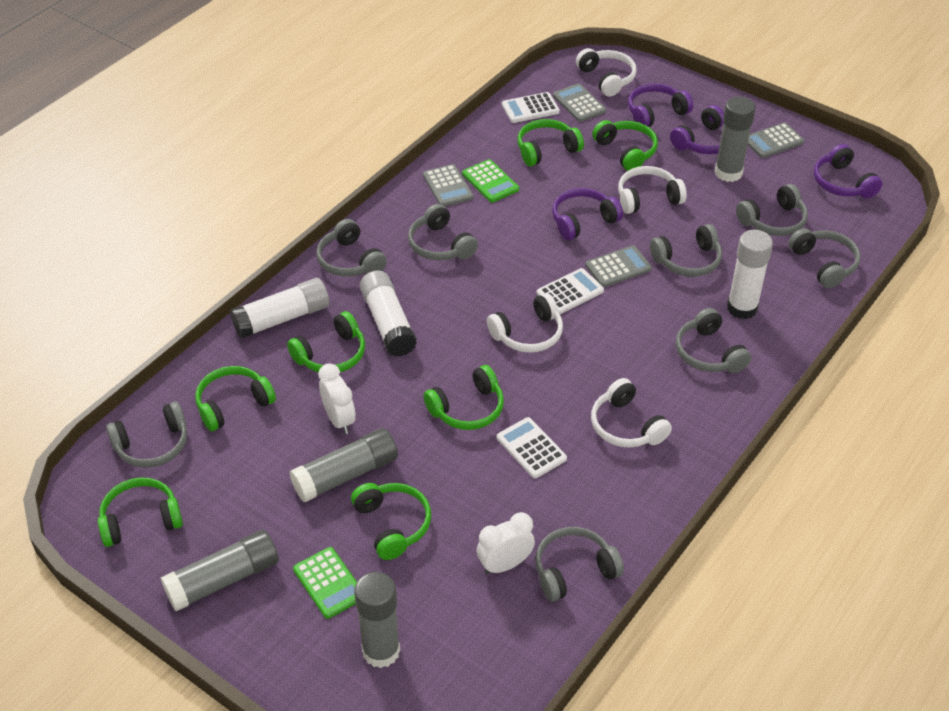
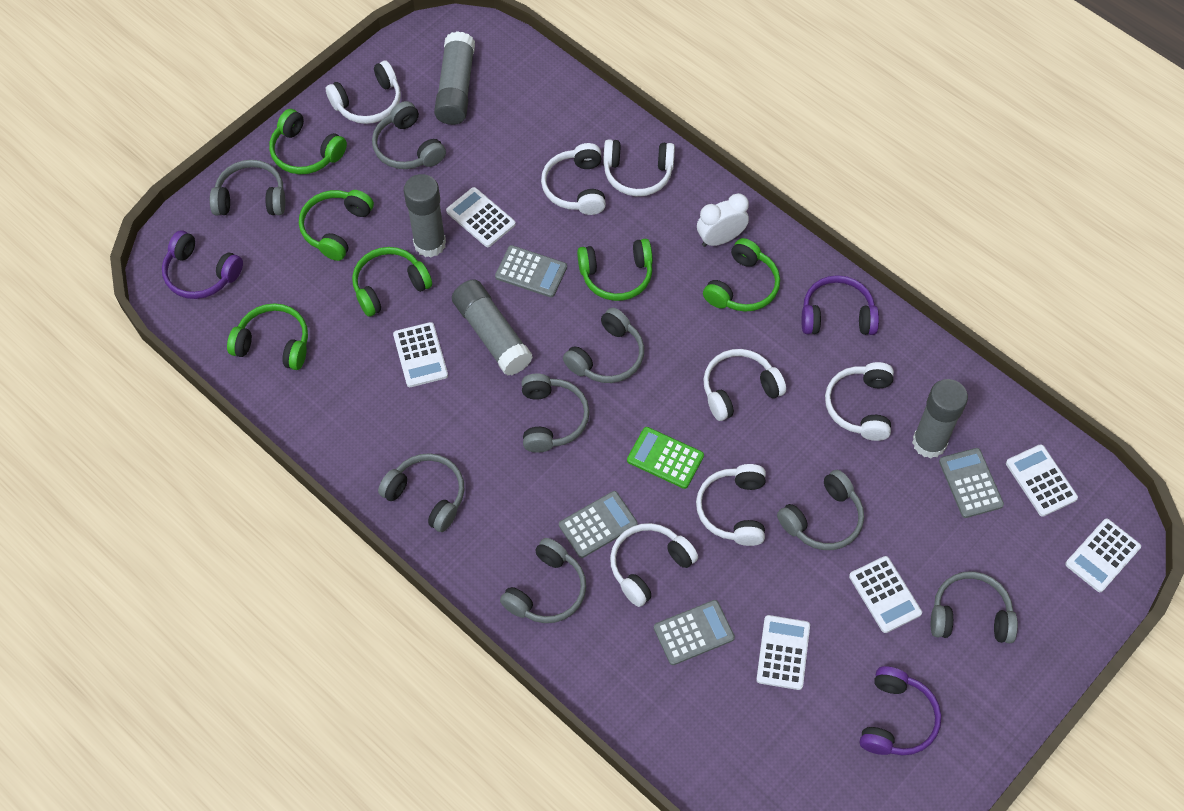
green calculator: 2 -> 1
green headphones: 7 -> 6
purple headphones: 4 -> 3
white calculator: 3 -> 6
white clock: 2 -> 1
white glue stick: 3 -> 0
white headphones: 4 -> 7

